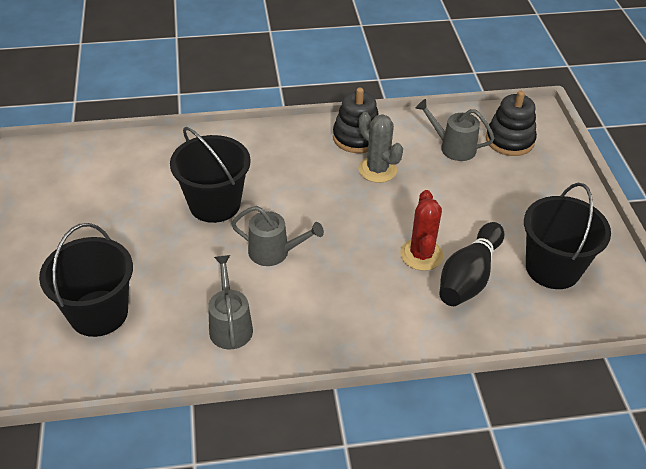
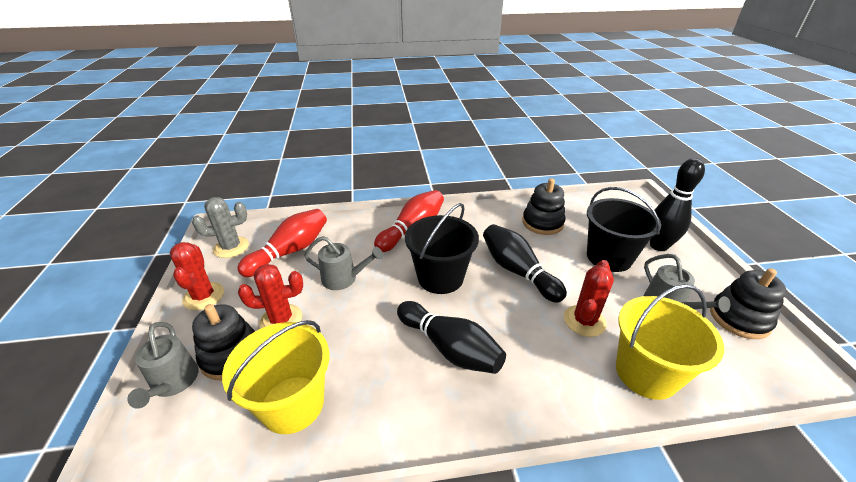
black bowling pin: 1 -> 3
black bucket: 3 -> 2
black stacking toy: 2 -> 3
red bowling pin: 0 -> 2
red cactus: 1 -> 3
yellow bucket: 0 -> 2

